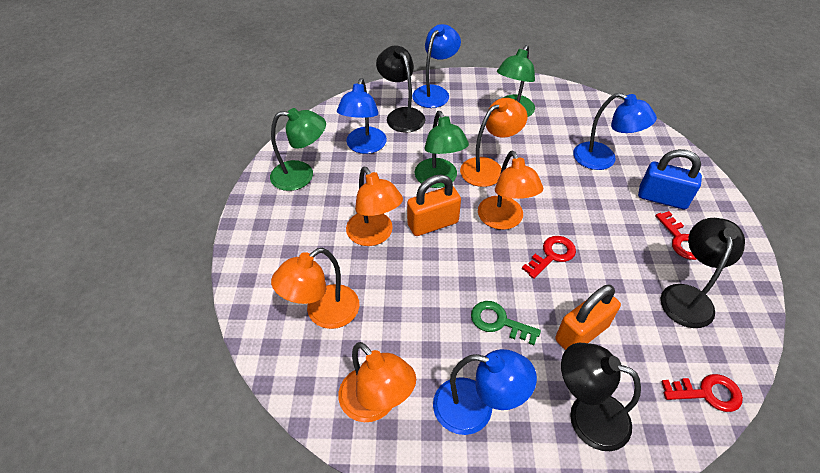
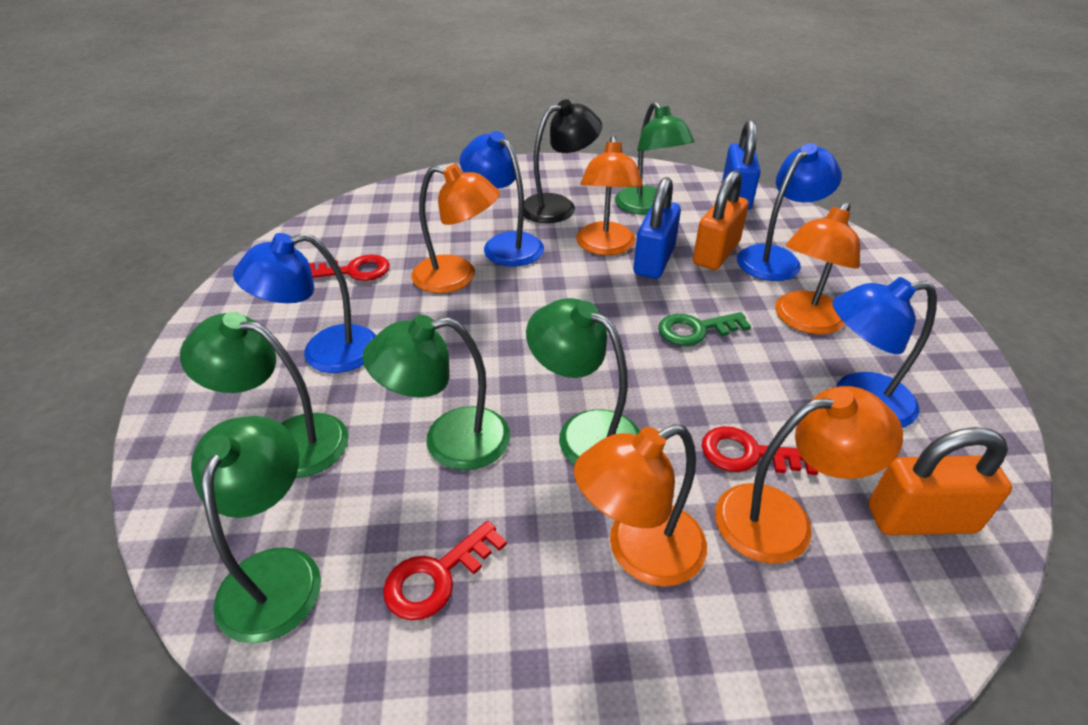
black lamp: 3 -> 1
blue padlock: 1 -> 2
green lamp: 3 -> 5

